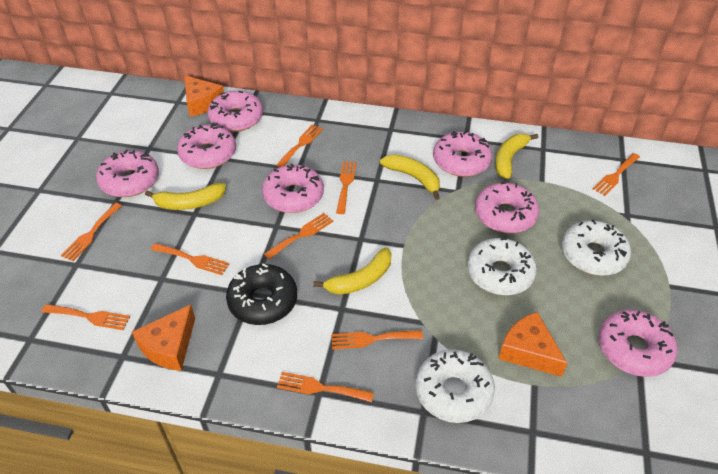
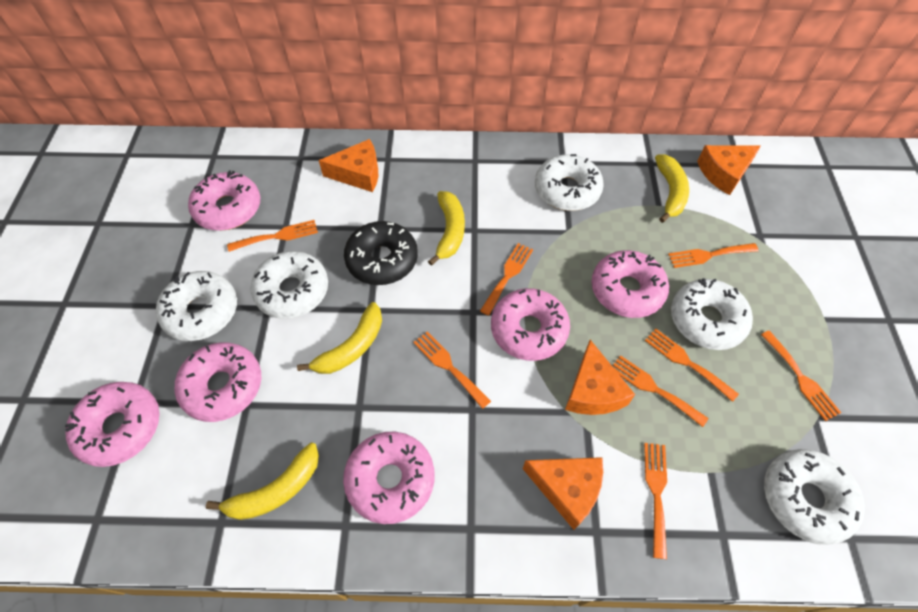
orange cheese: 3 -> 4
orange fork: 9 -> 8
pink donut: 7 -> 6
white donut: 3 -> 5

